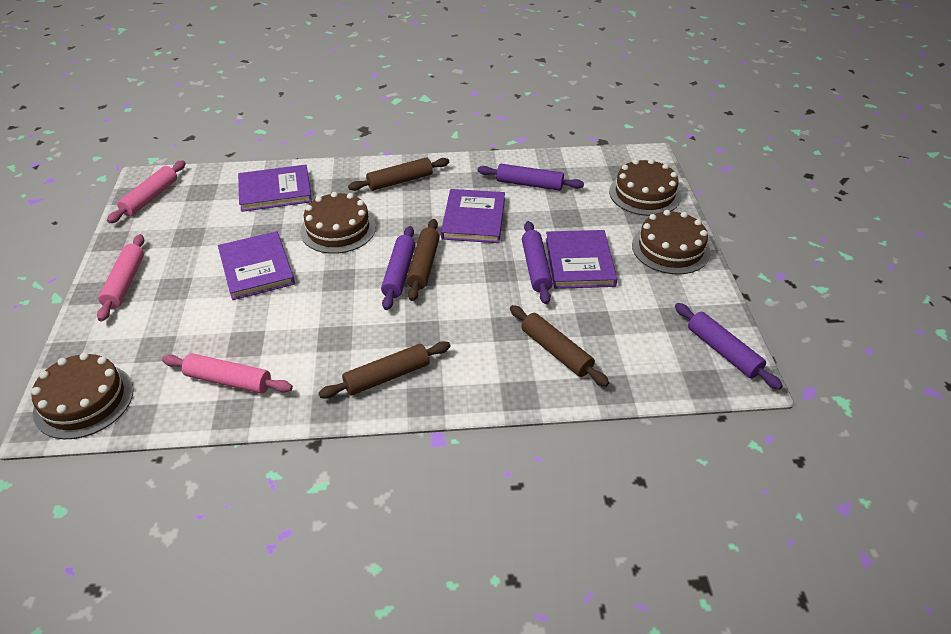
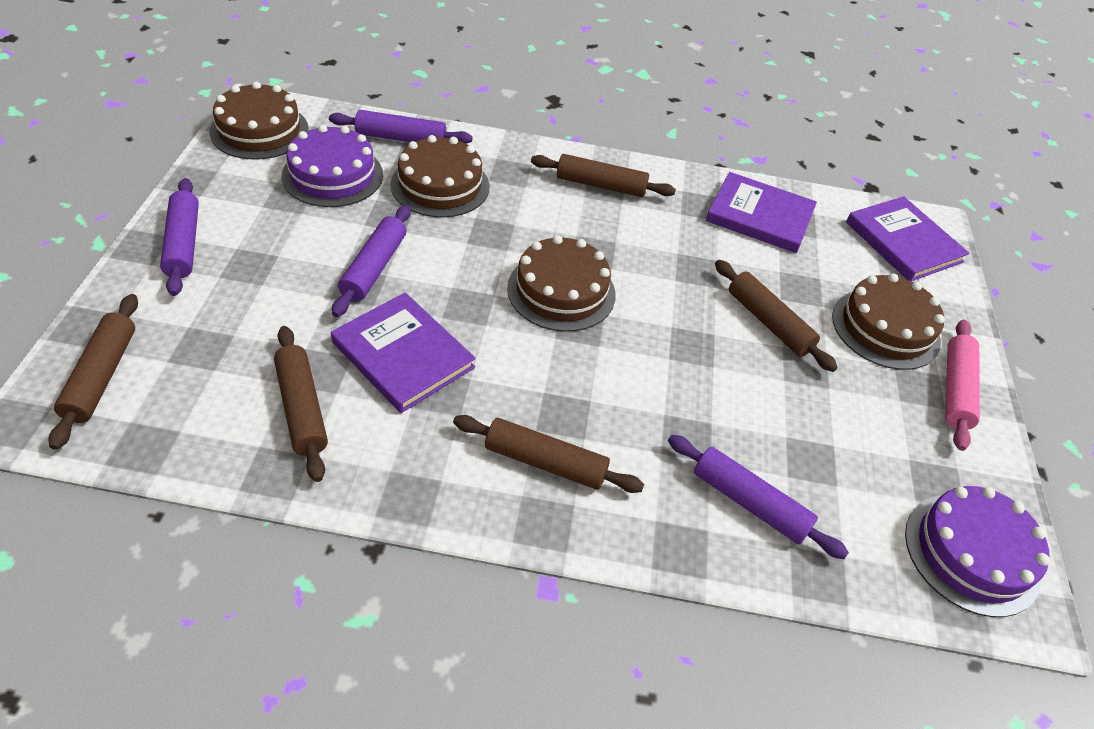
brown rolling pin: 4 -> 5
pink rolling pin: 3 -> 1
purple book: 4 -> 3
purple cake: 0 -> 2

